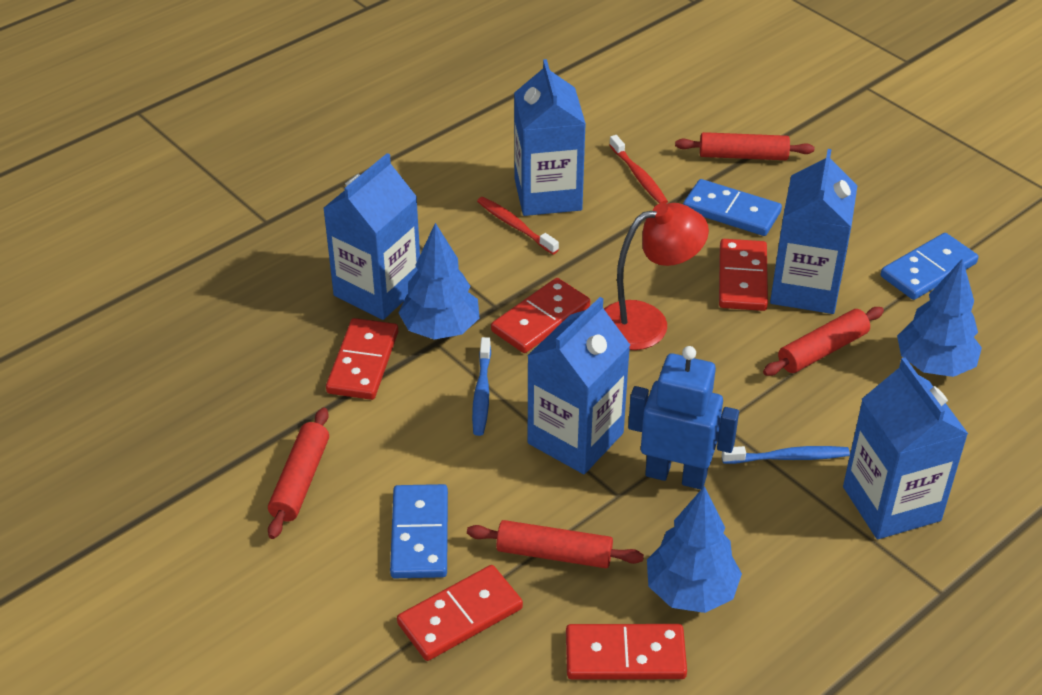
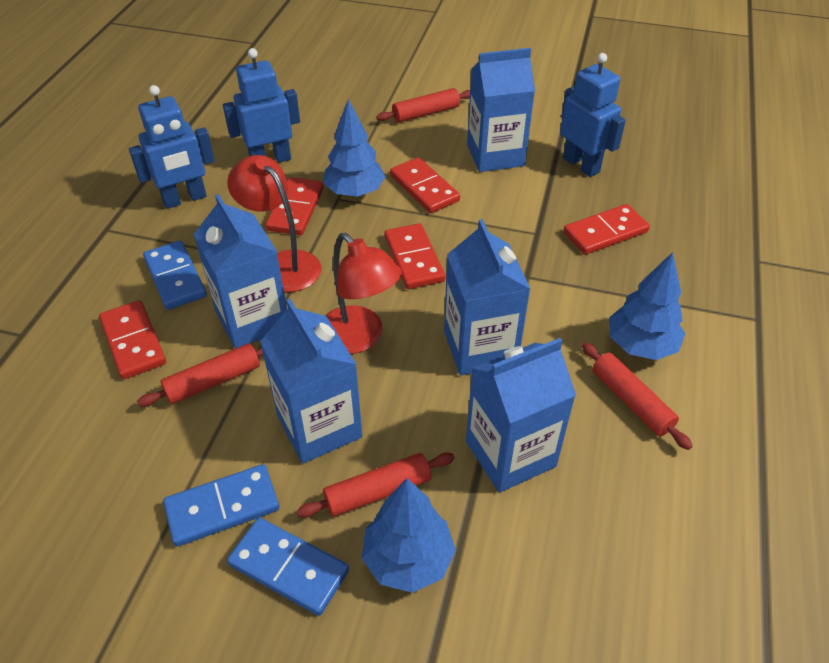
blue robot: 1 -> 3
blue toothbrush: 2 -> 0
red lamp: 1 -> 2
red toothbrush: 2 -> 0

